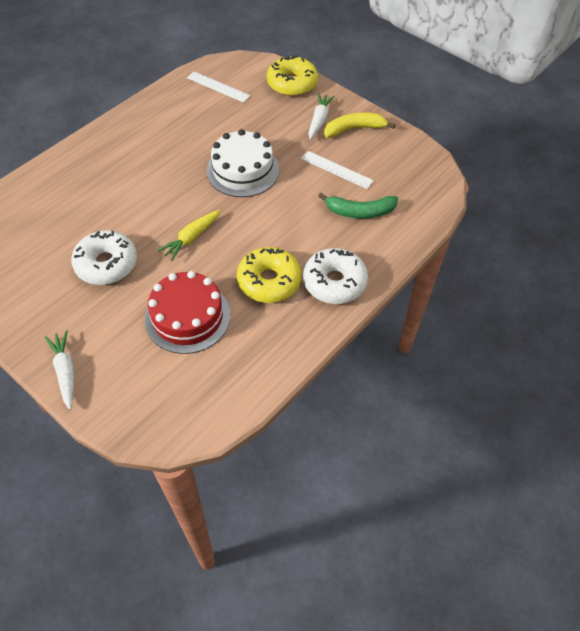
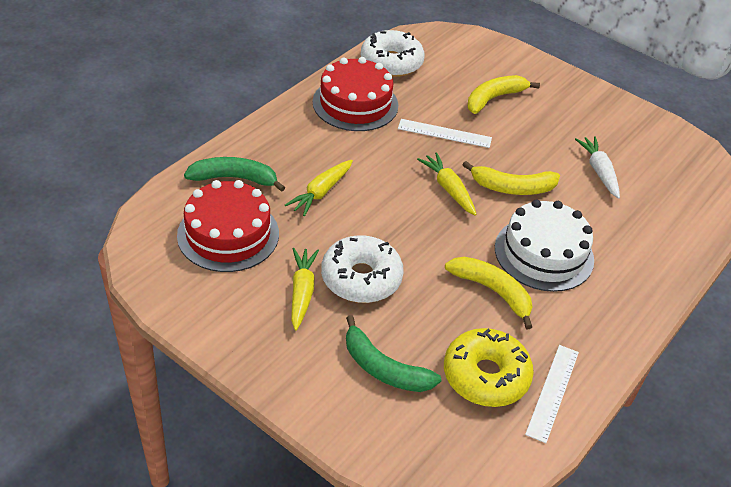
green banana: 1 -> 2
red cake: 1 -> 2
white carrot: 2 -> 1
yellow banana: 1 -> 3
yellow carrot: 1 -> 3
yellow donut: 2 -> 1

